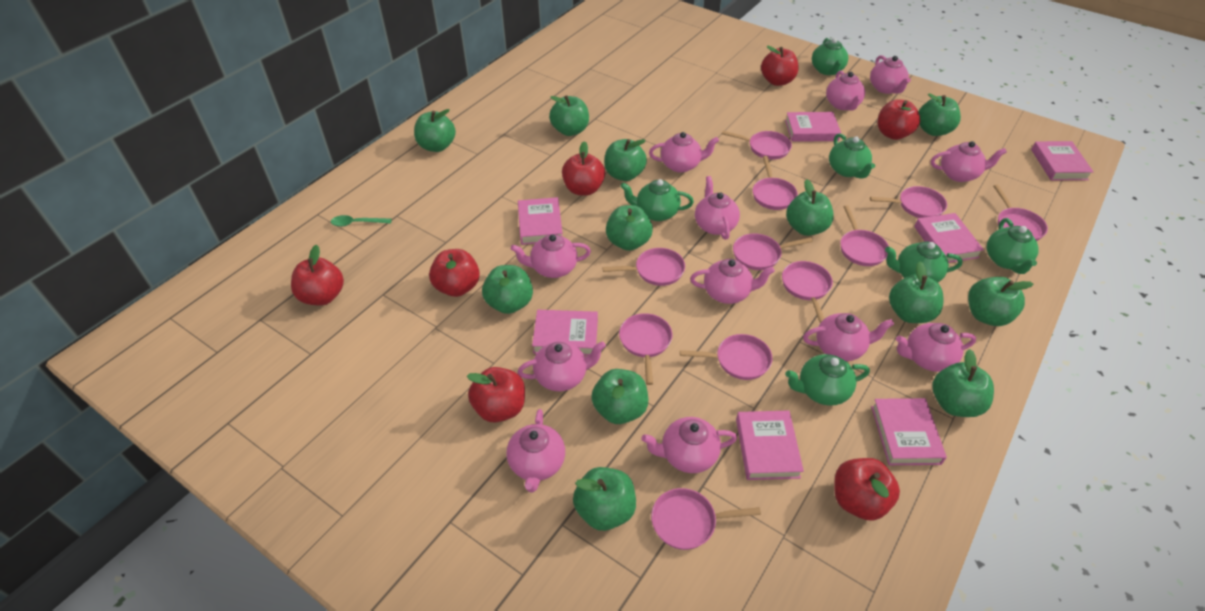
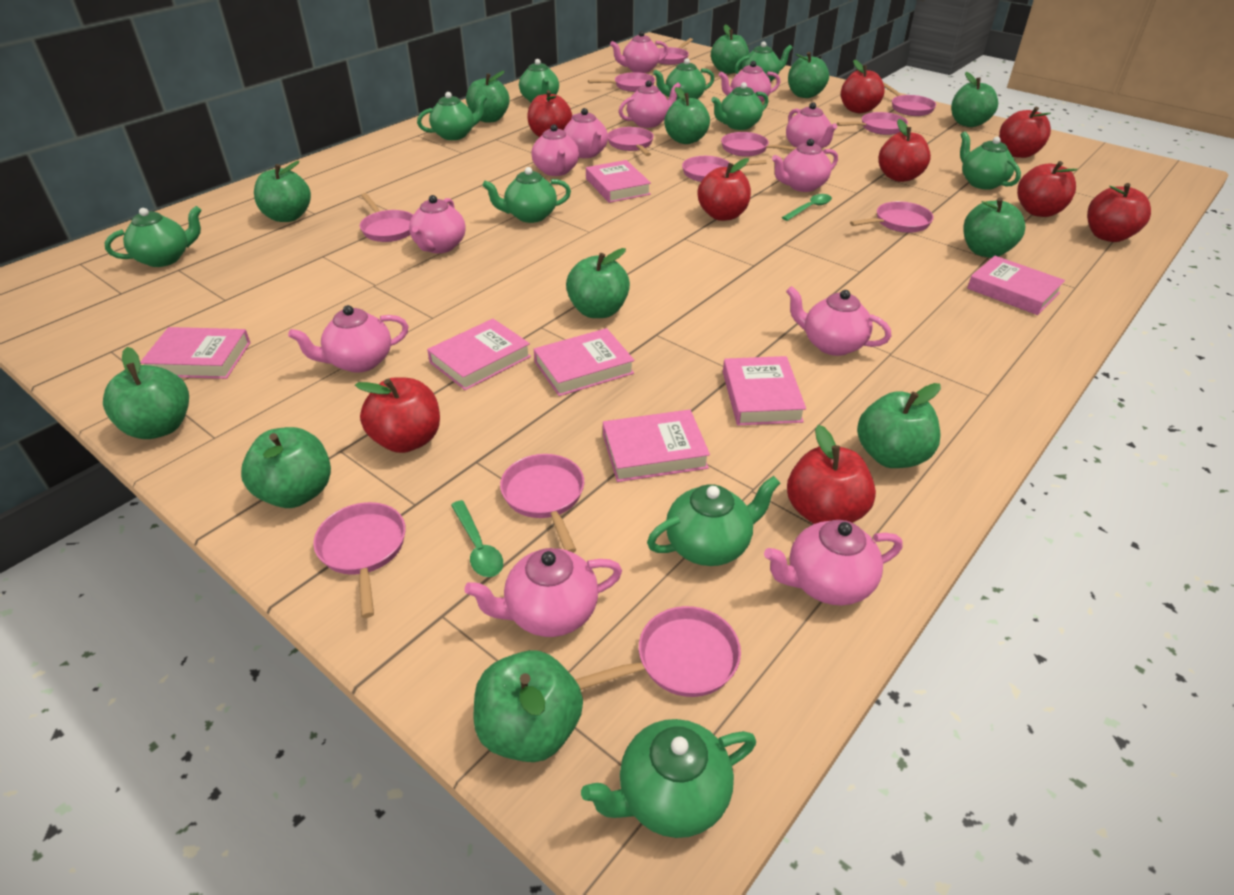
green spoon: 1 -> 2
green teapot: 6 -> 10
pink pan: 11 -> 12
red apple: 7 -> 9

